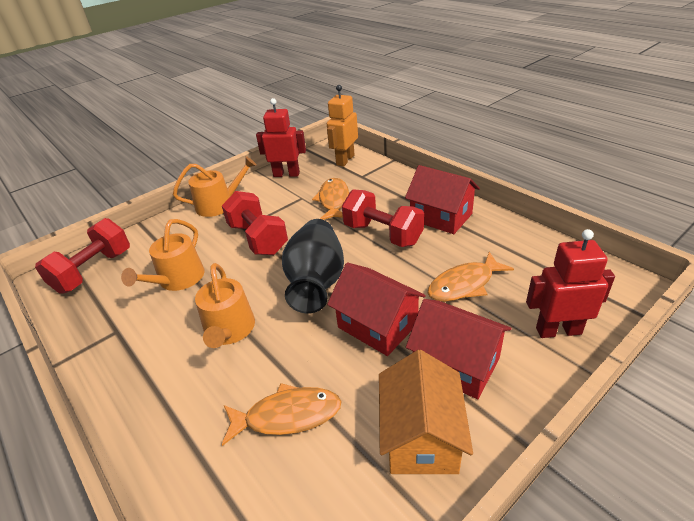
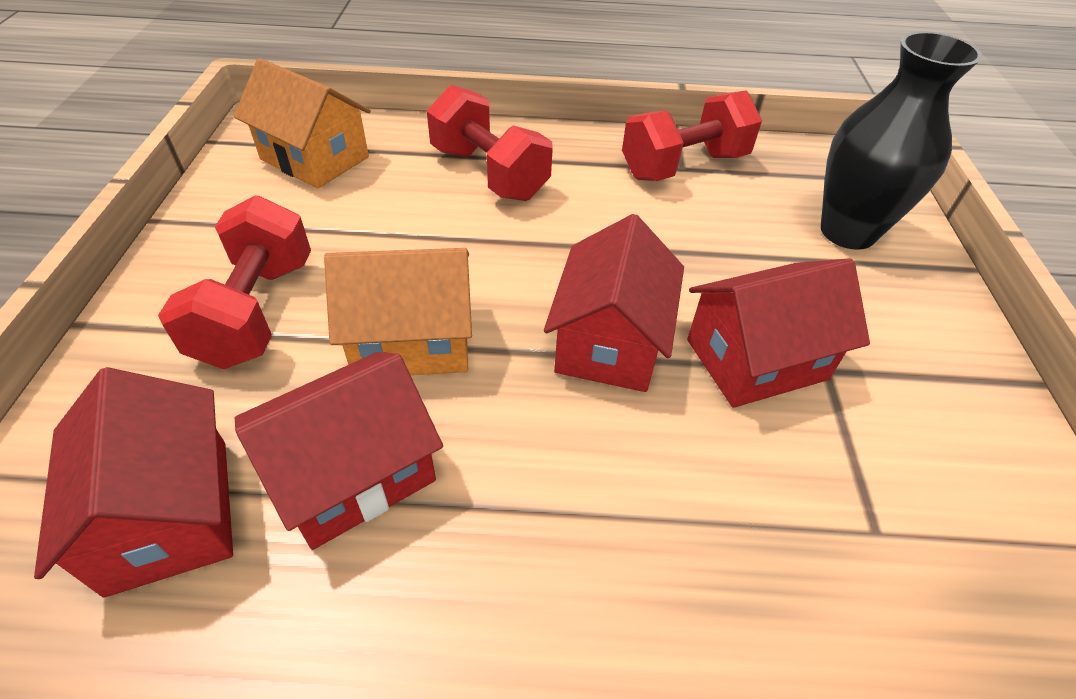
orange fish: 3 -> 0
orange house: 1 -> 2
orange robot: 1 -> 0
orange watering can: 3 -> 0
red house: 3 -> 4
red robot: 2 -> 0

